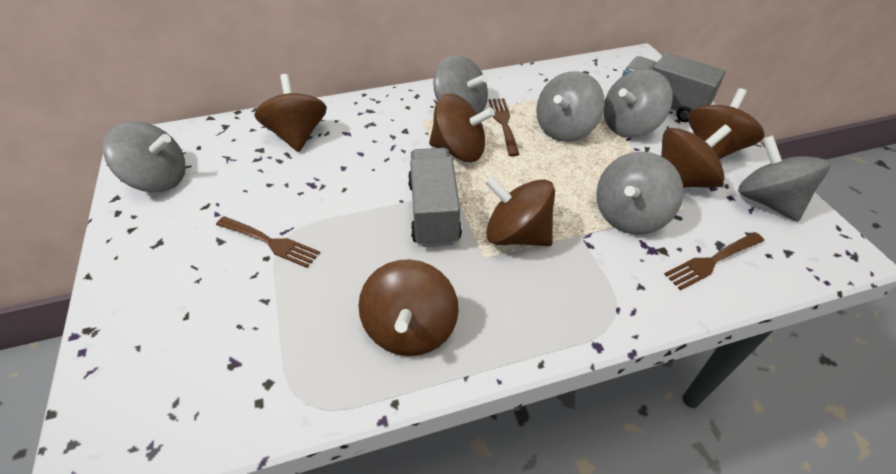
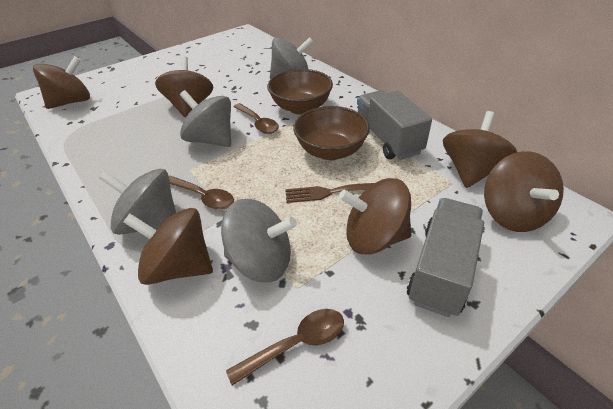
brown bowl: 0 -> 2
brown fork: 3 -> 1
brown spoon: 0 -> 3
grey spinning top: 6 -> 4

